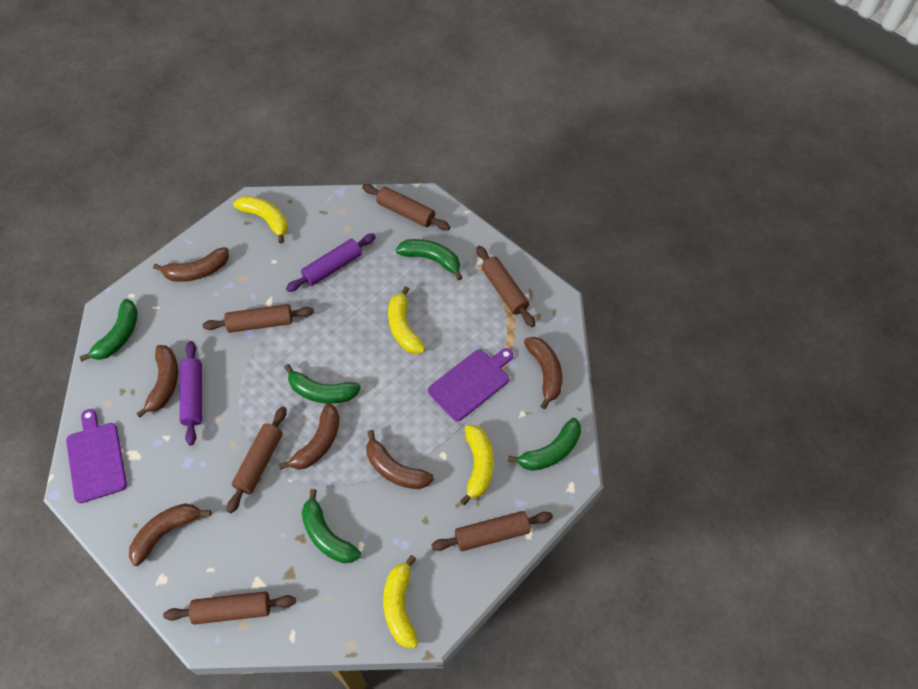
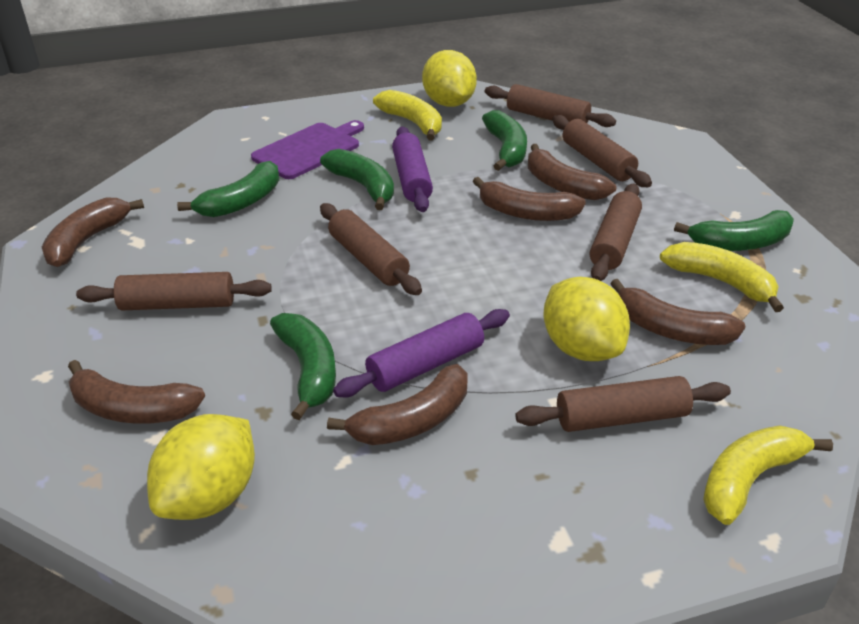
purple cutting board: 2 -> 1
yellow banana: 4 -> 3
yellow lemon: 0 -> 3

